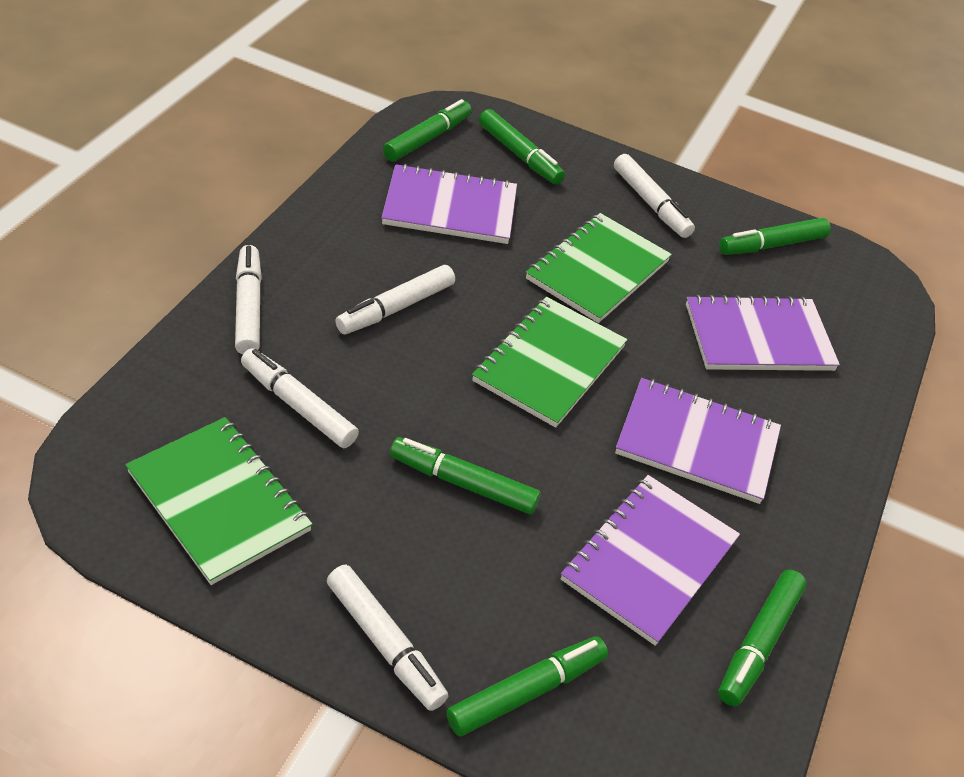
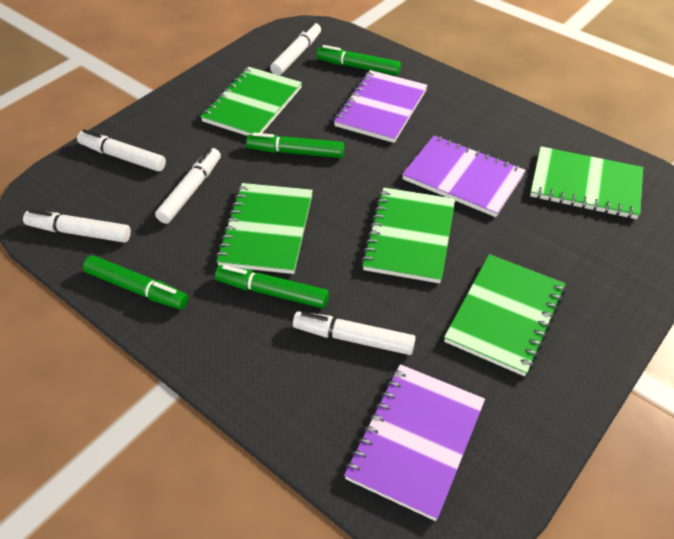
green marker: 6 -> 4
green notebook: 3 -> 5
purple notebook: 4 -> 3

